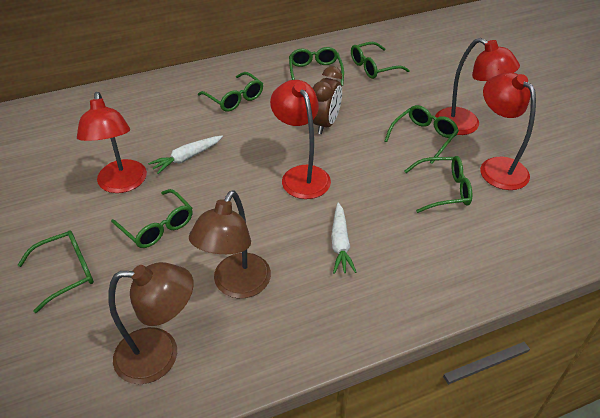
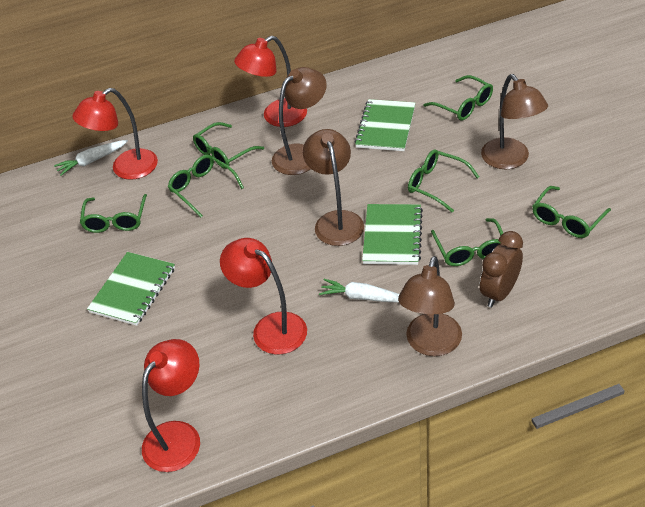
brown lamp: 2 -> 4
green notebook: 0 -> 3

